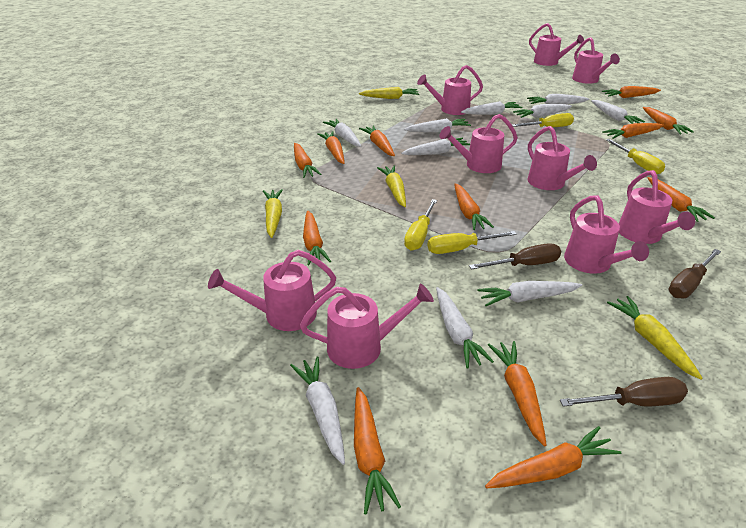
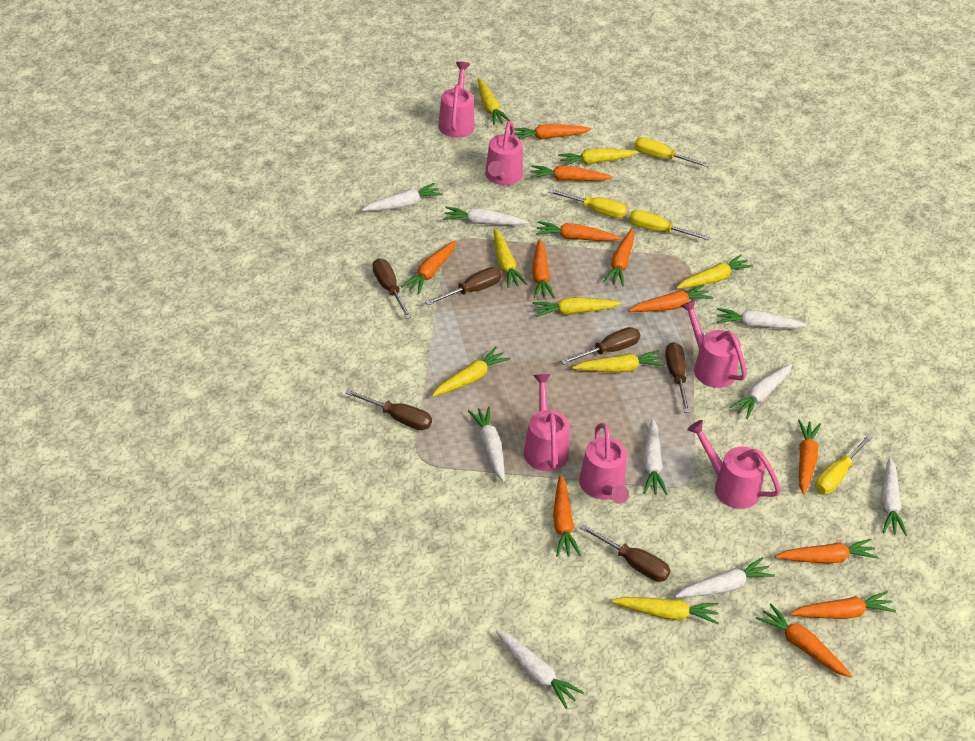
brown screwdriver: 3 -> 6
pink watering can: 9 -> 6
white carrot: 10 -> 9
yellow carrot: 4 -> 8

